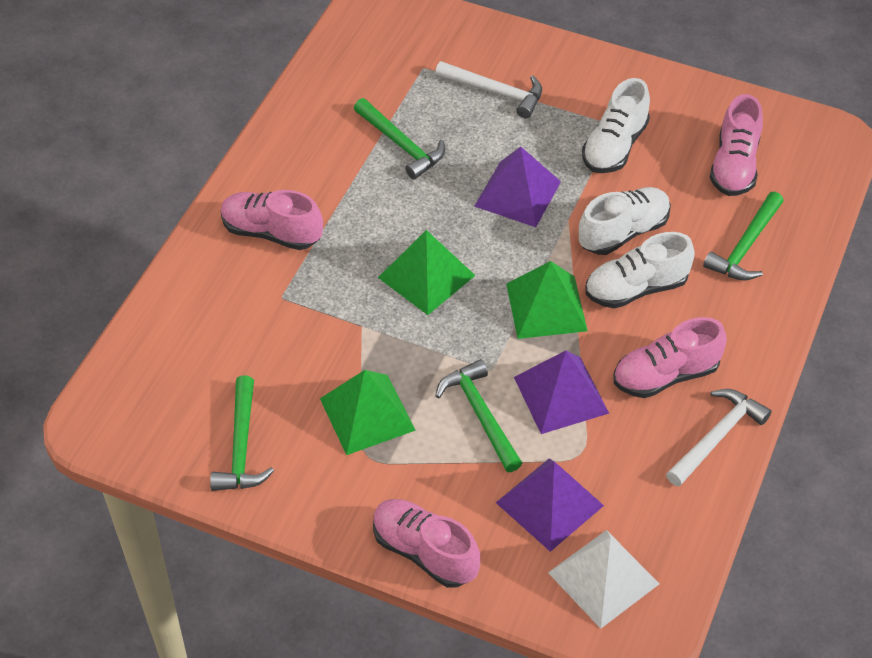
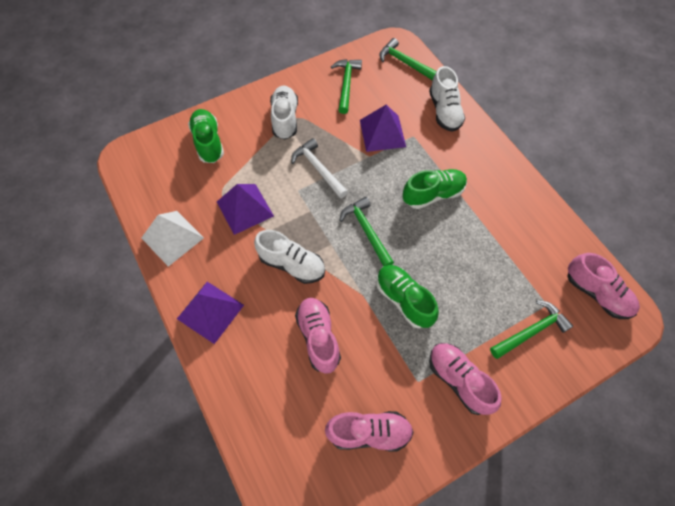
green pyramid: 3 -> 0
green shoe: 0 -> 3
white hammer: 2 -> 1

